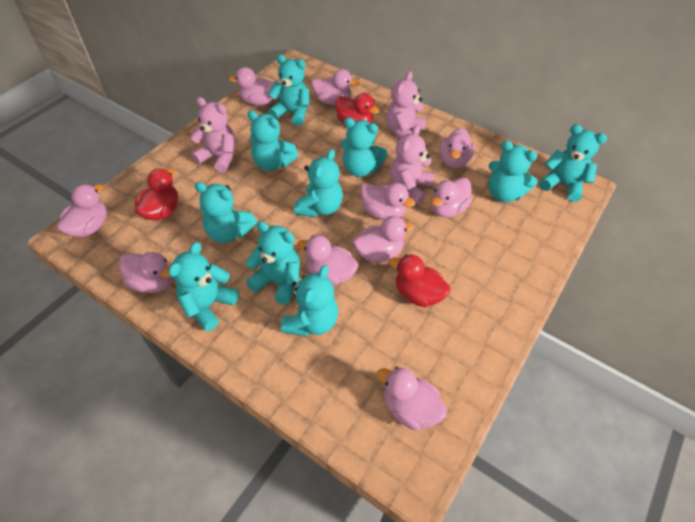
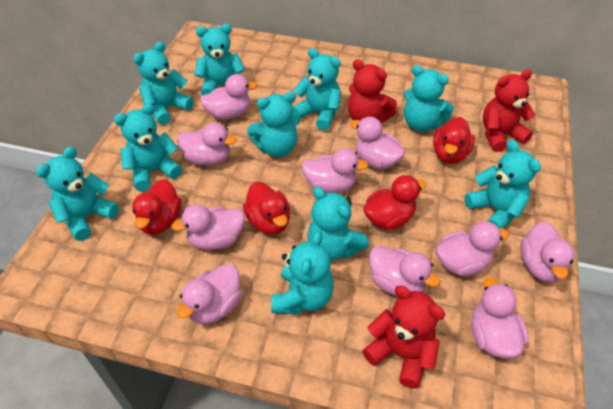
pink teddy bear: 3 -> 0
red duck: 3 -> 4
red teddy bear: 0 -> 3

